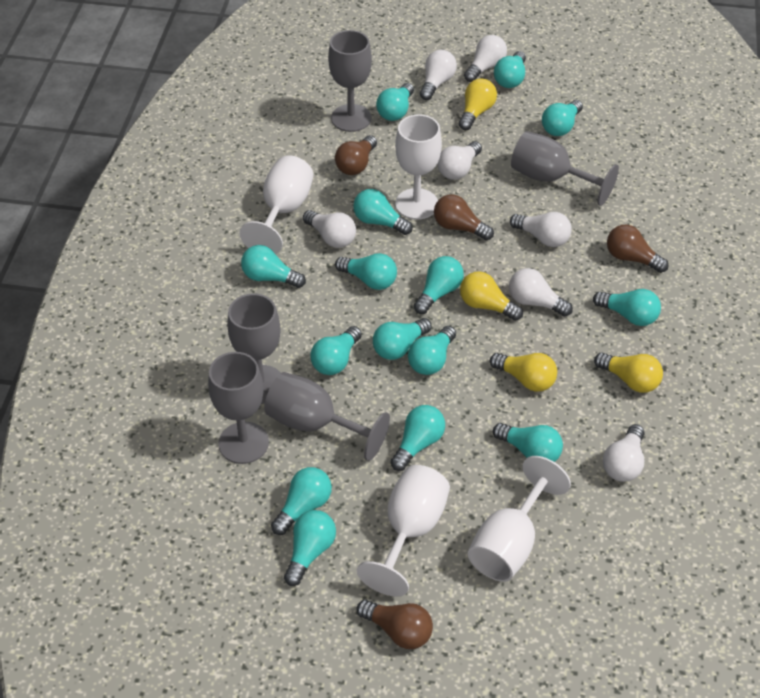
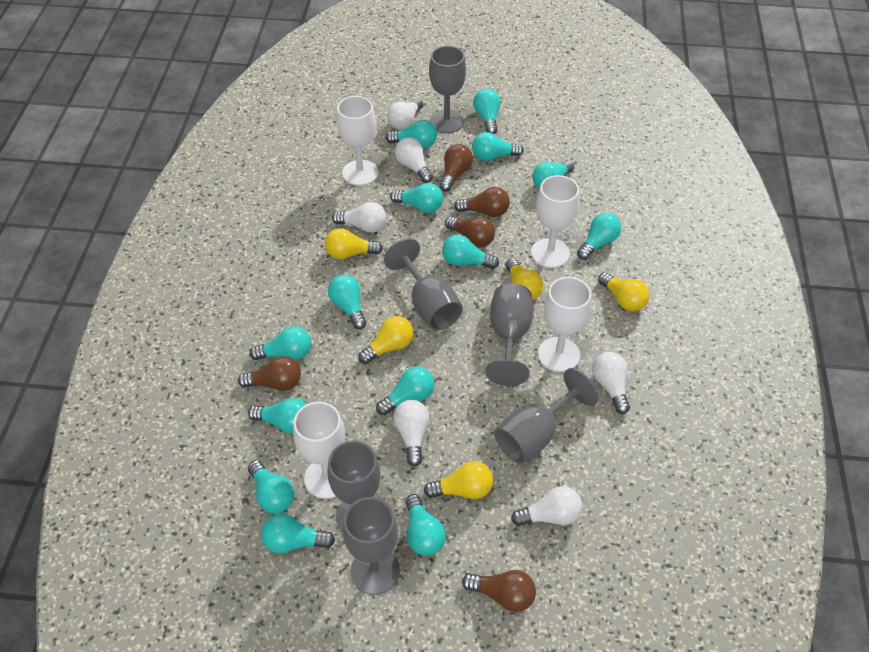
brown light bulb: 4 -> 5
grey goblet: 5 -> 6
turquoise light bulb: 15 -> 14
white light bulb: 7 -> 6
yellow light bulb: 4 -> 5

